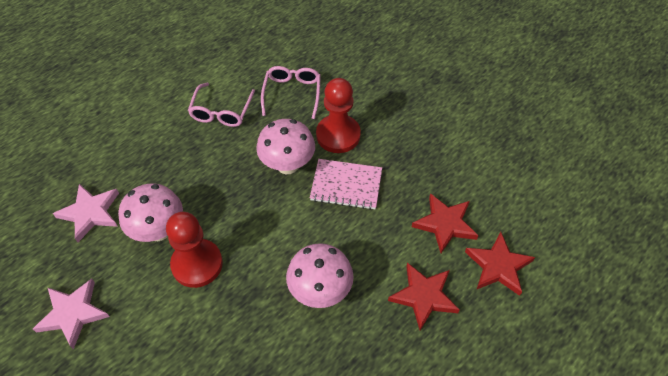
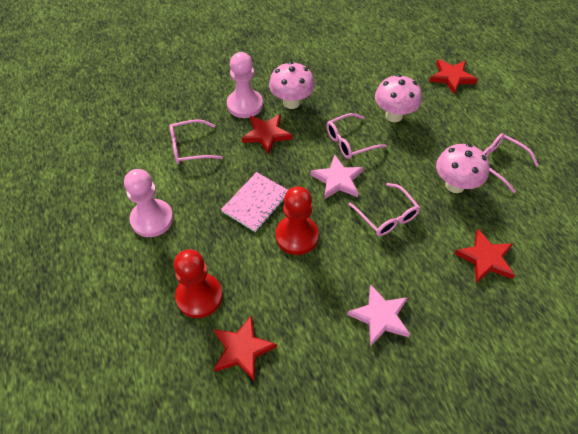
pink glasses: 2 -> 4
pink pawn: 0 -> 2
red star: 3 -> 4

